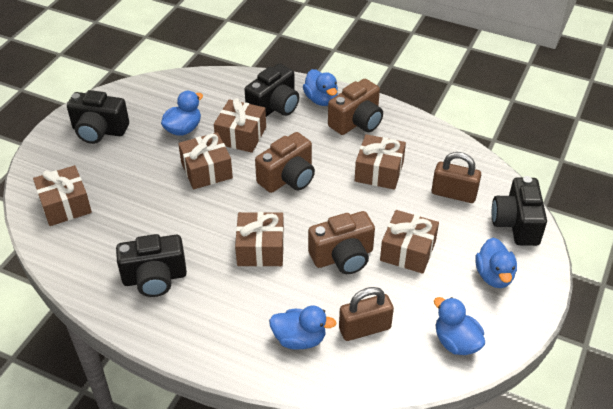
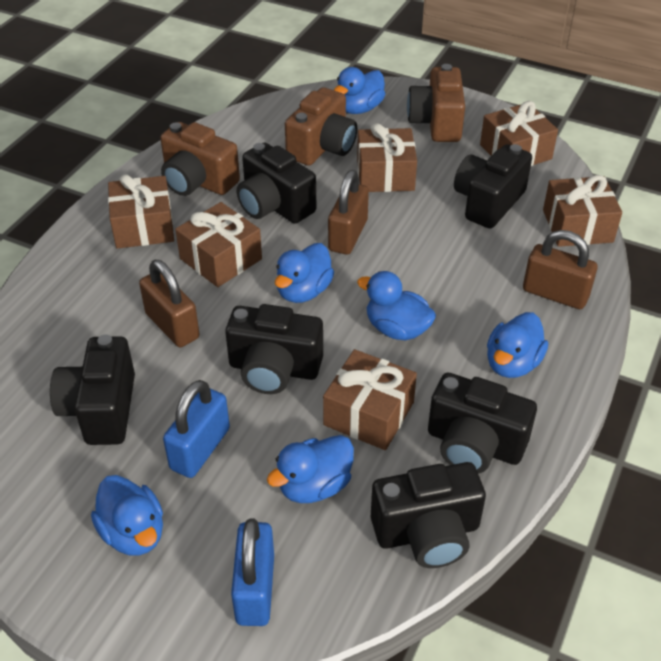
black camera: 4 -> 6
blue duck: 5 -> 6
blue padlock: 0 -> 2
brown padlock: 2 -> 3

